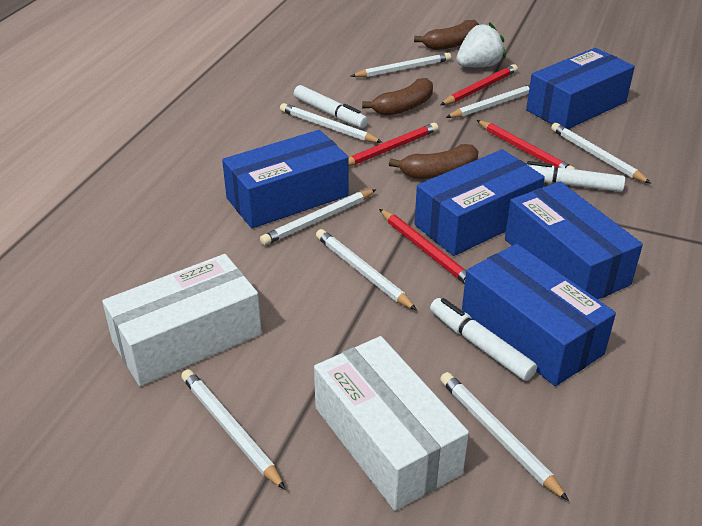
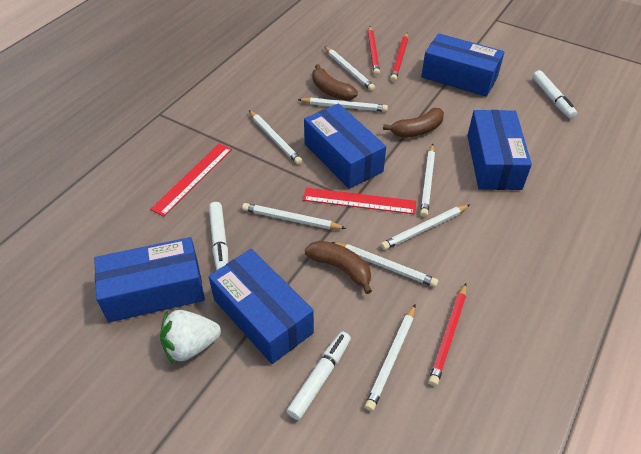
red pencil: 4 -> 3
red ruler: 0 -> 2
white box: 2 -> 0

